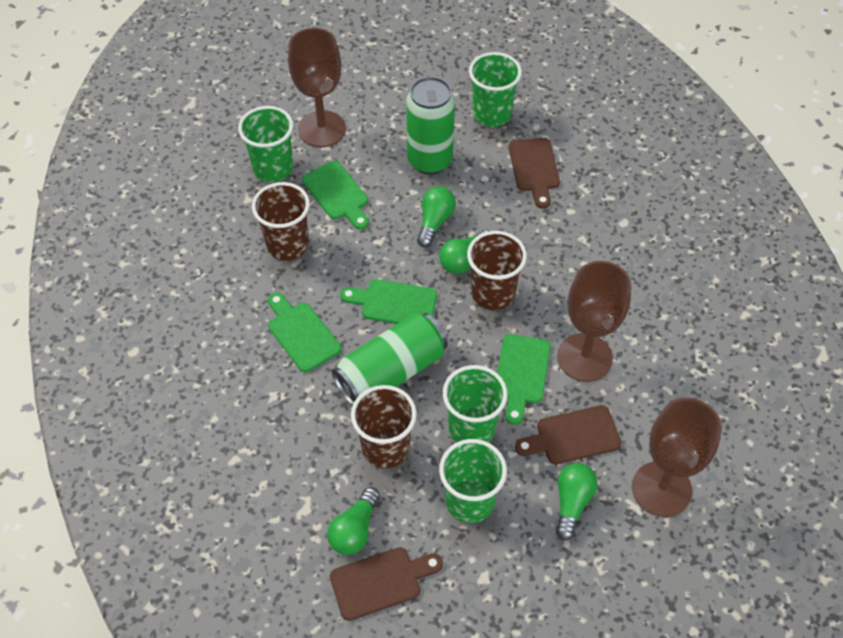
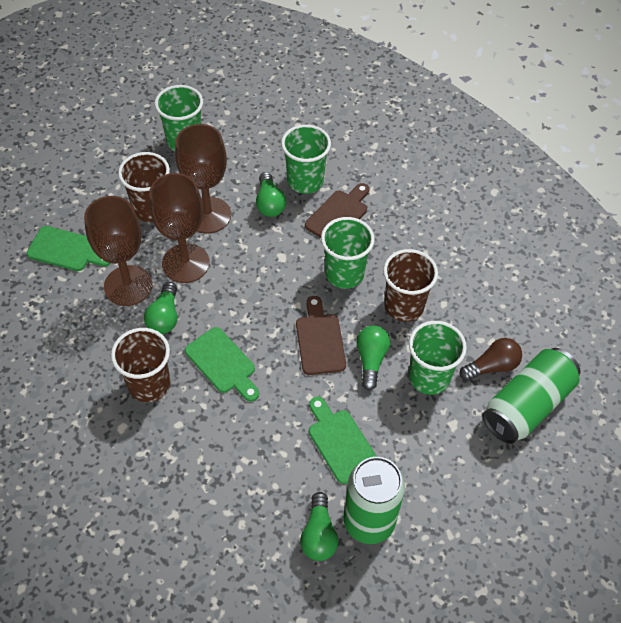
brown cutting board: 3 -> 2
brown light bulb: 0 -> 1
green cutting board: 4 -> 3

